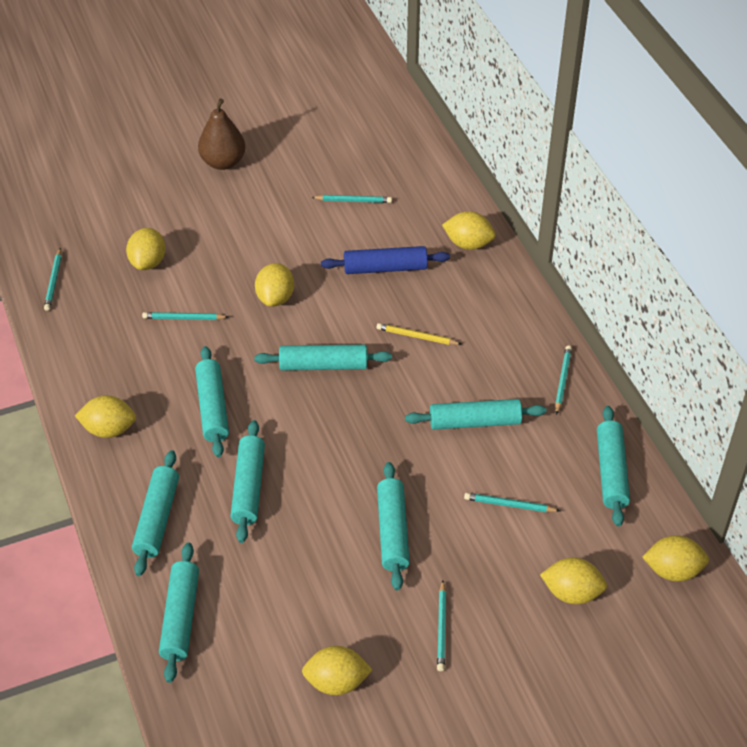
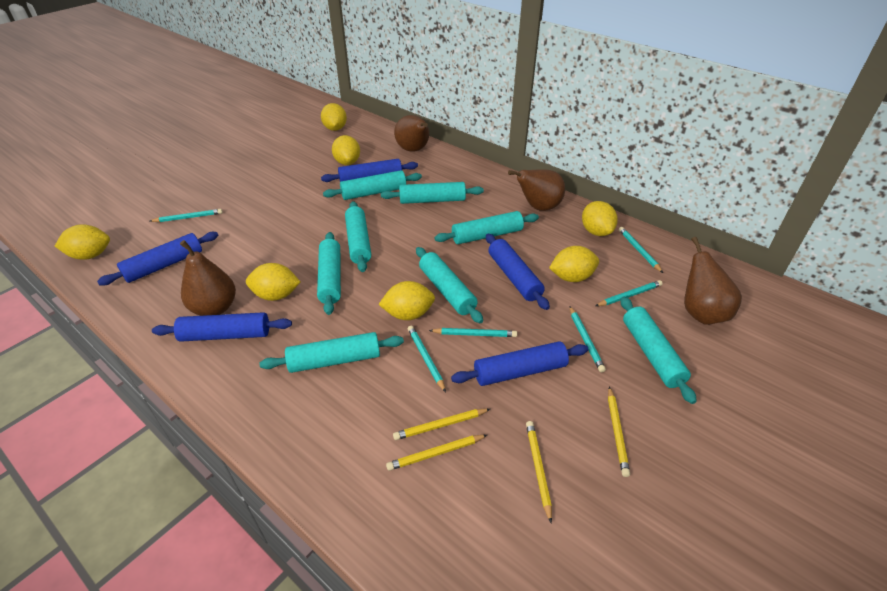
blue rolling pin: 1 -> 5
brown pear: 1 -> 4
yellow pencil: 1 -> 4

